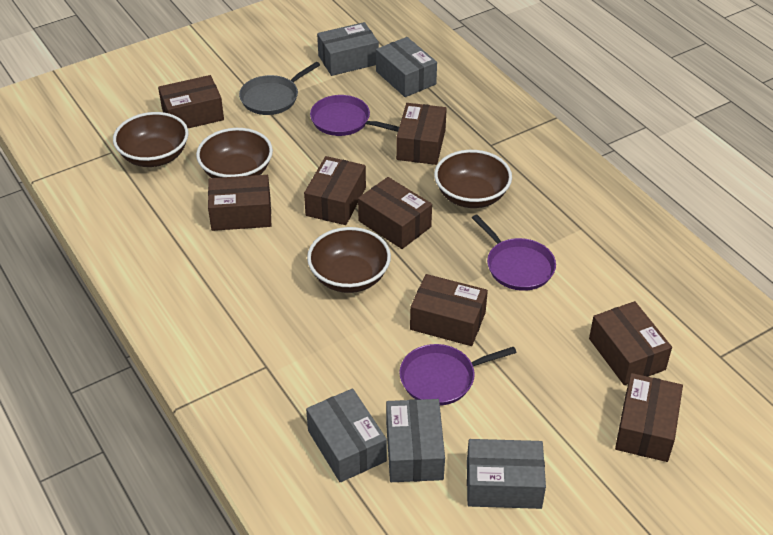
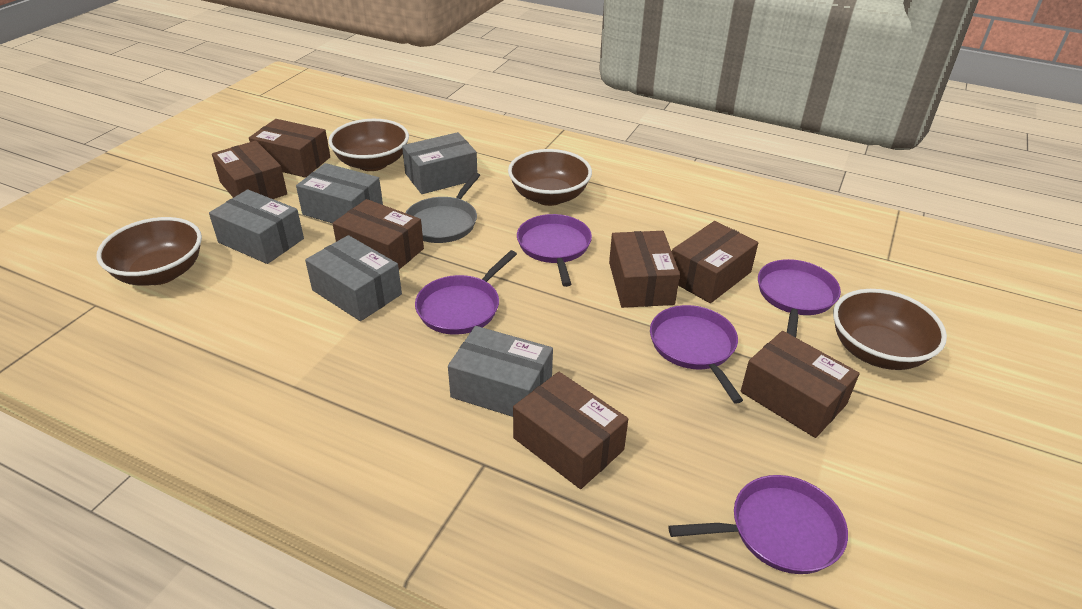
brown box: 8 -> 7
purple pan: 3 -> 5

